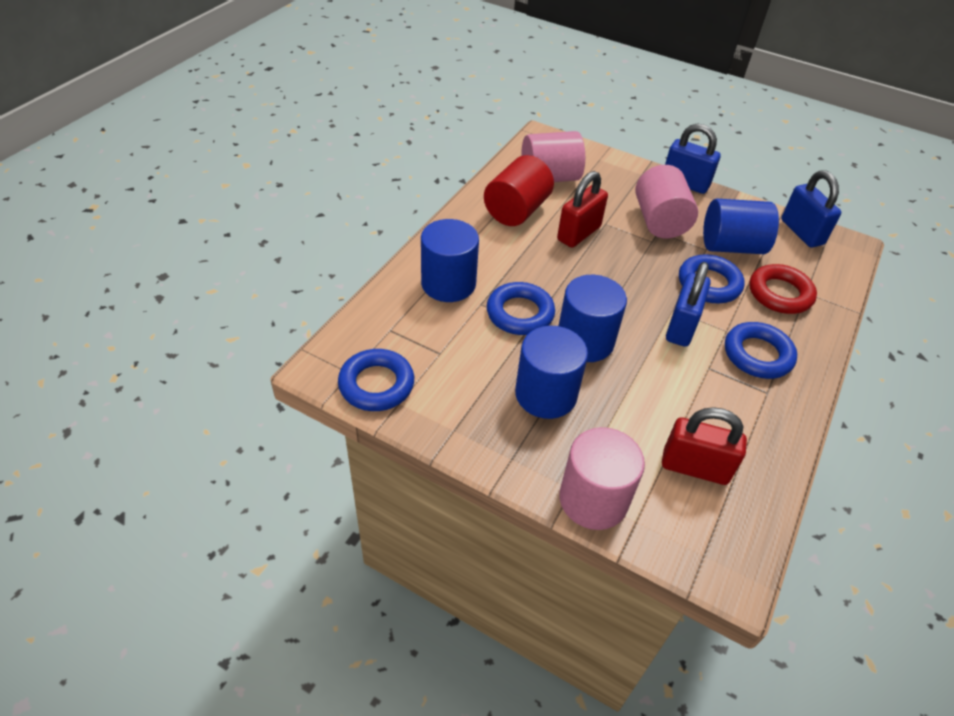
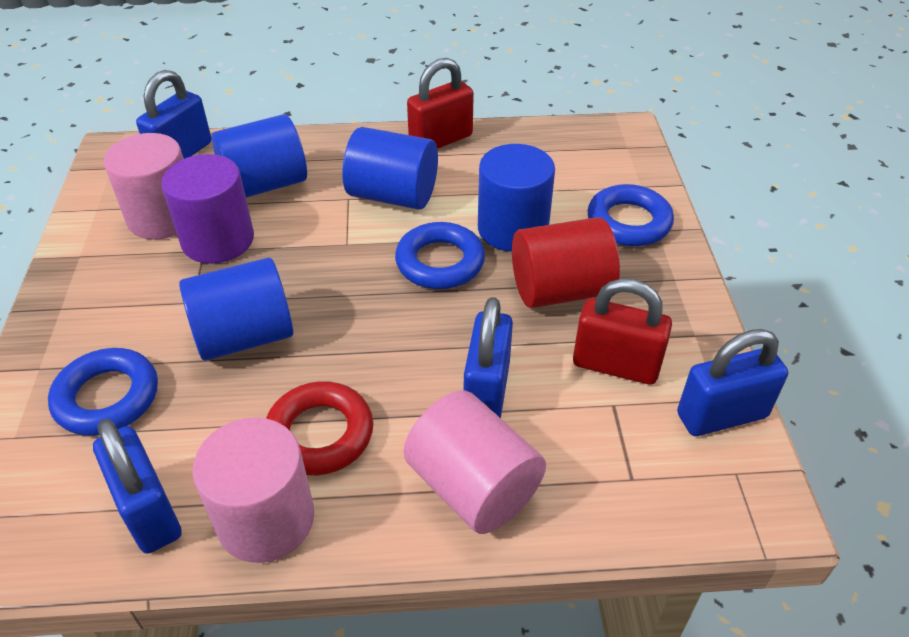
blue padlock: 3 -> 4
blue ring: 4 -> 3
purple cylinder: 0 -> 1

